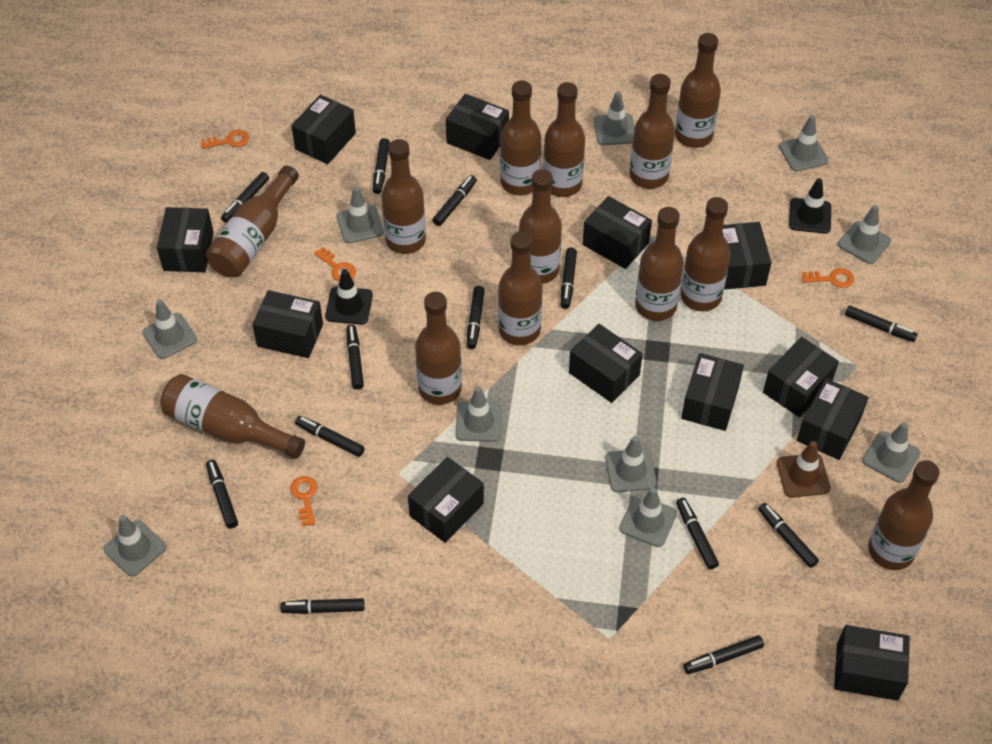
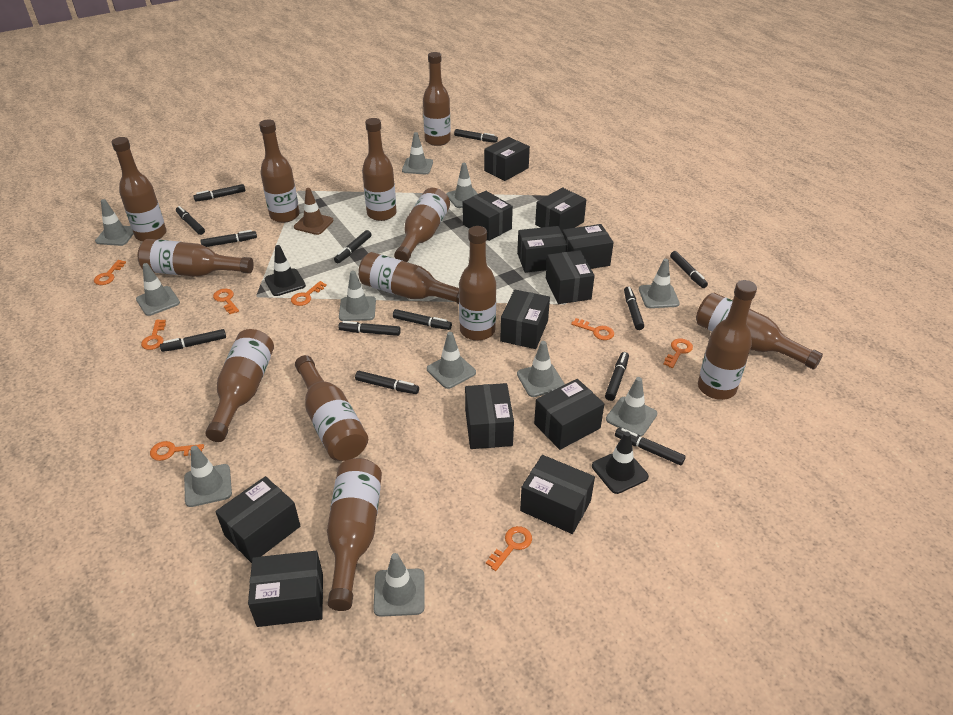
grey traffic cone: 10 -> 11
orange key: 4 -> 8

